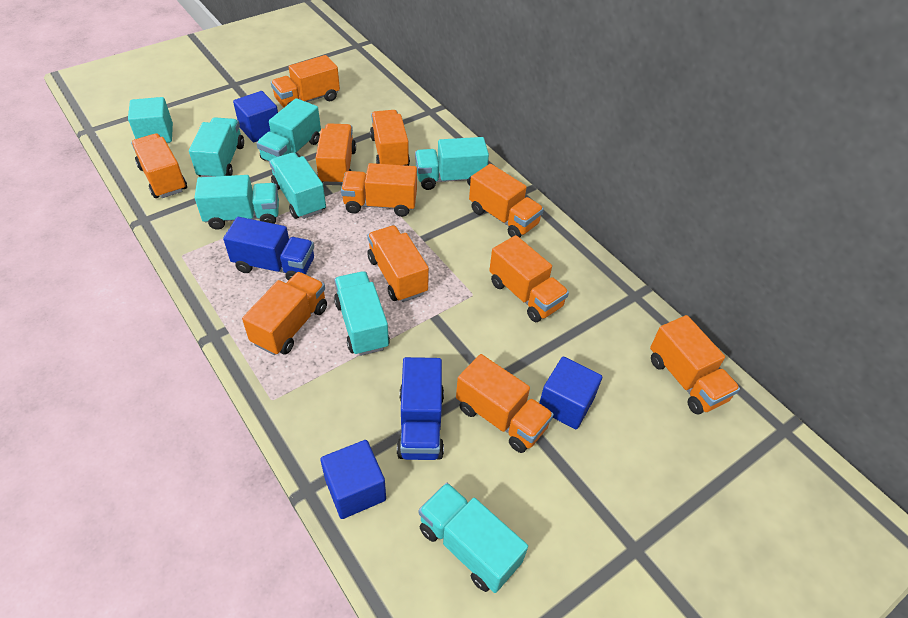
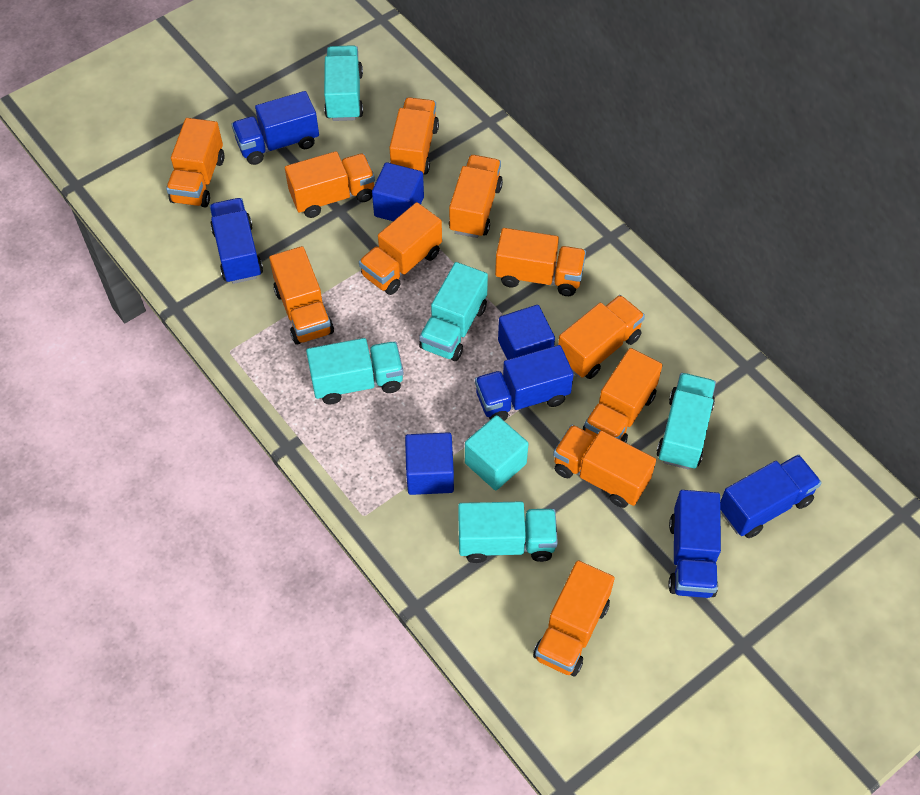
blue truck: 2 -> 5
turquoise truck: 7 -> 5

